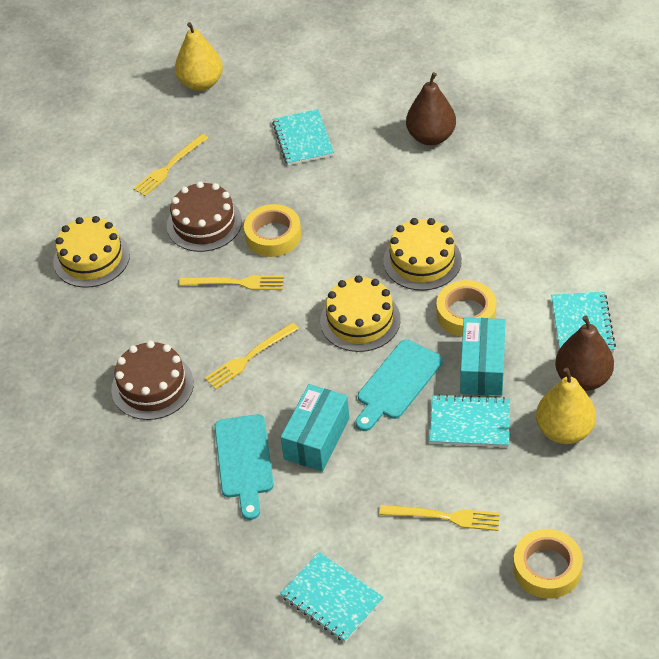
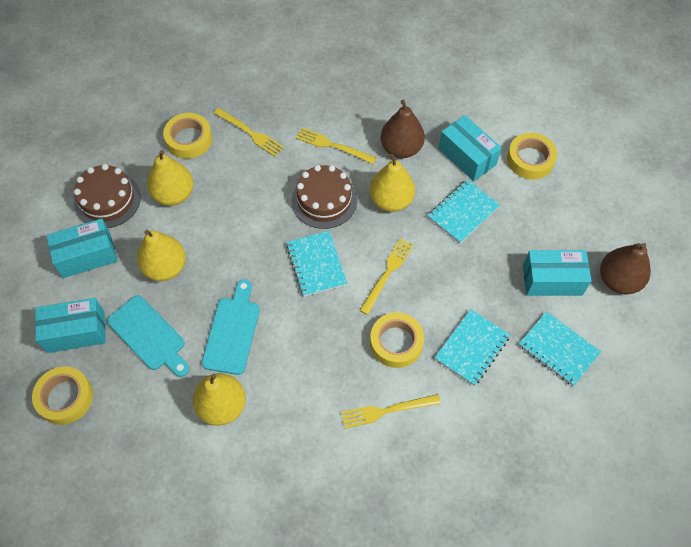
turquoise box: 2 -> 4
yellow cake: 3 -> 0
yellow pear: 2 -> 4
yellow tape: 3 -> 4

